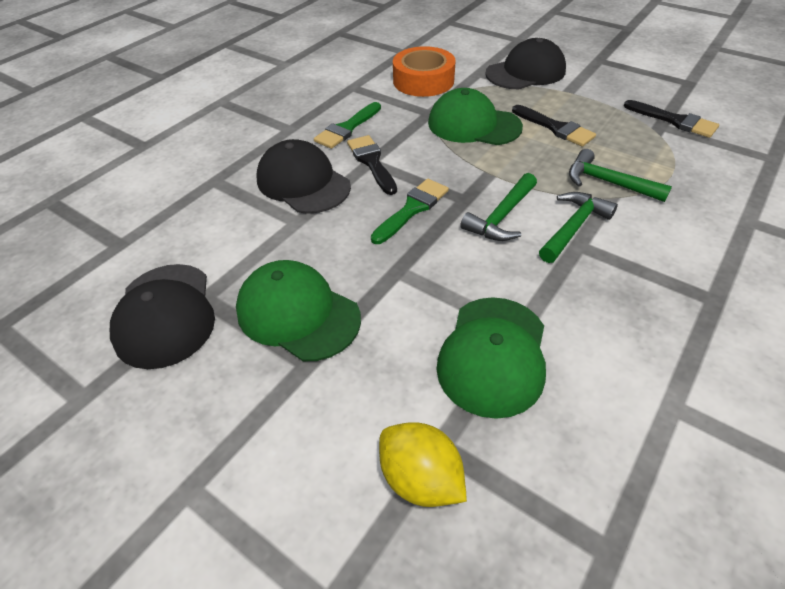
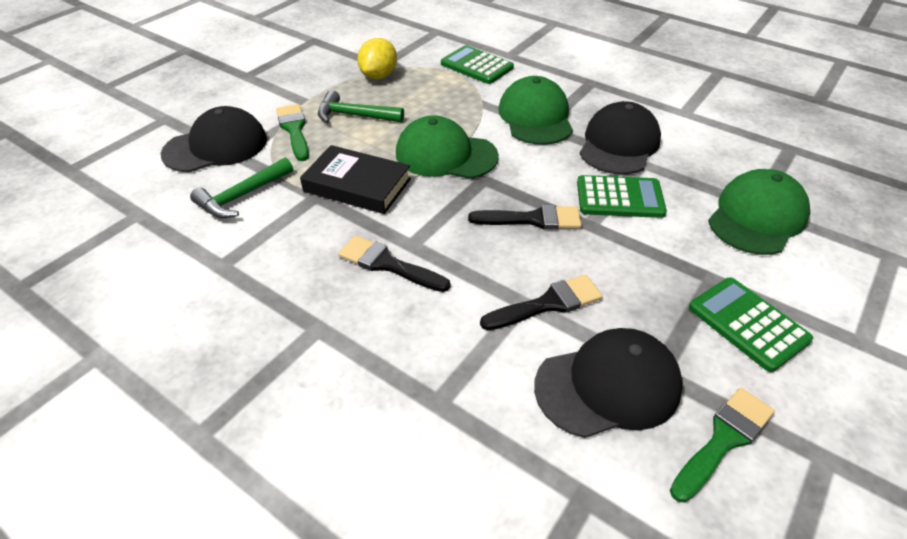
black book: 0 -> 1
green calculator: 0 -> 3
green hammer: 3 -> 2
orange tape: 1 -> 0

